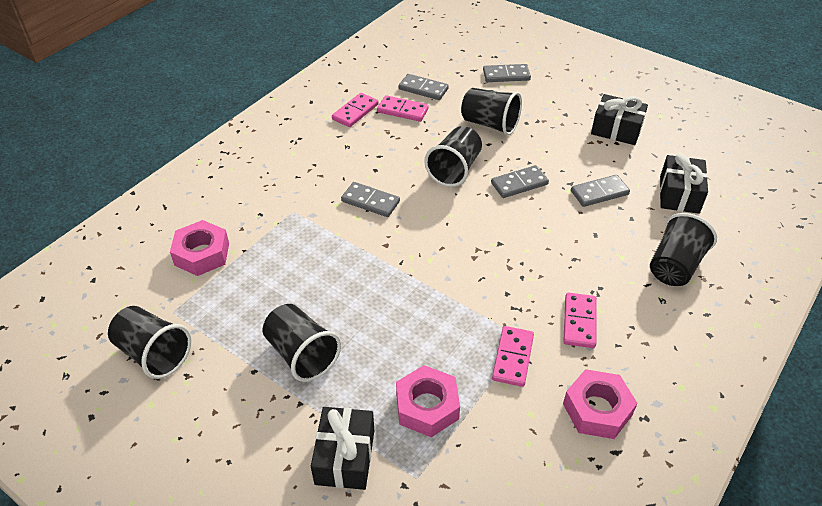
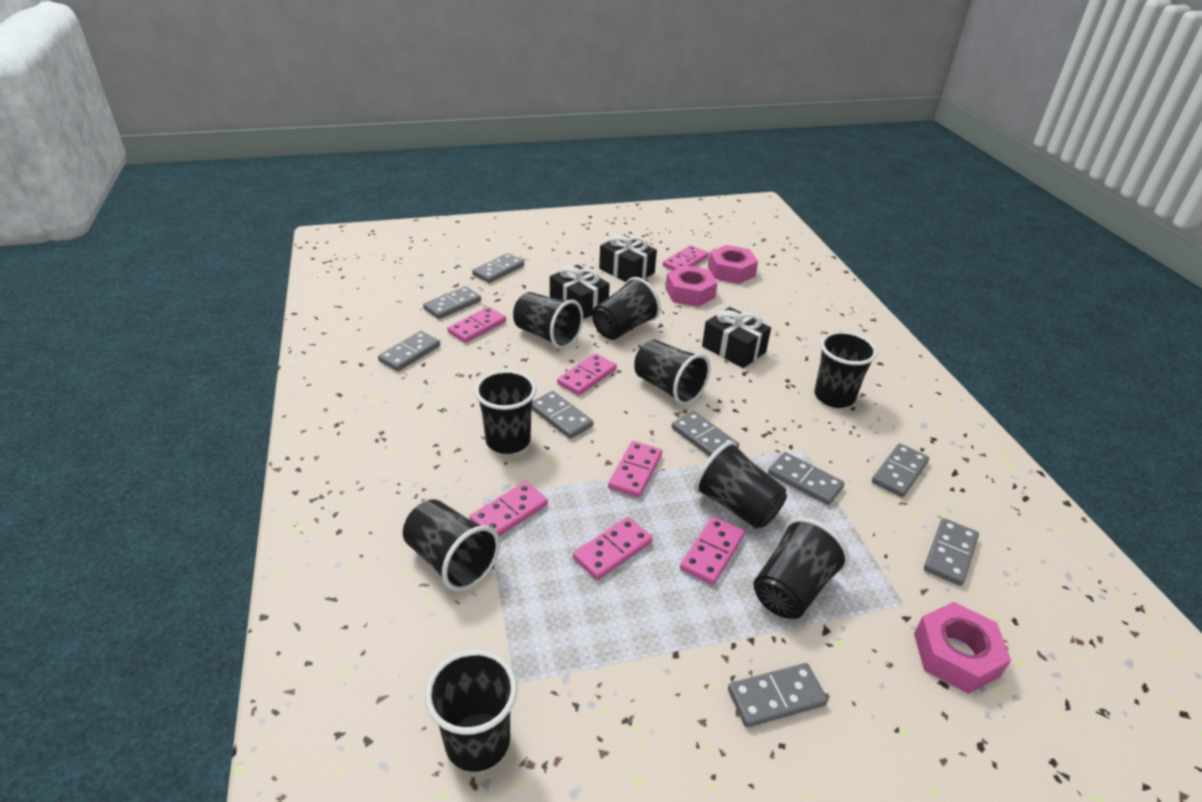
black cup: 5 -> 9
grey domino: 5 -> 9
pink domino: 4 -> 7

